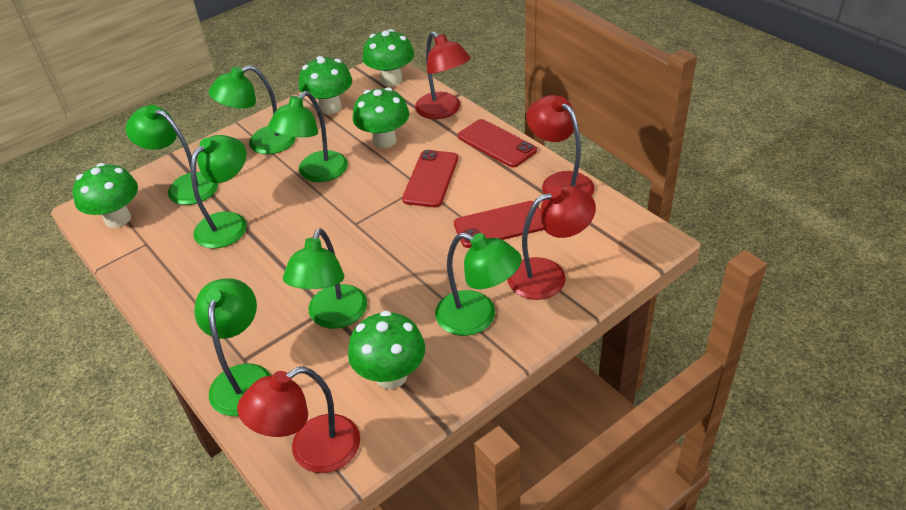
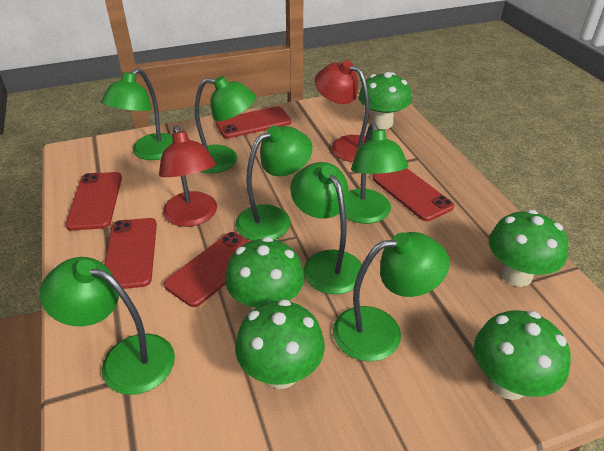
red lamp: 4 -> 2
red phone: 3 -> 5

